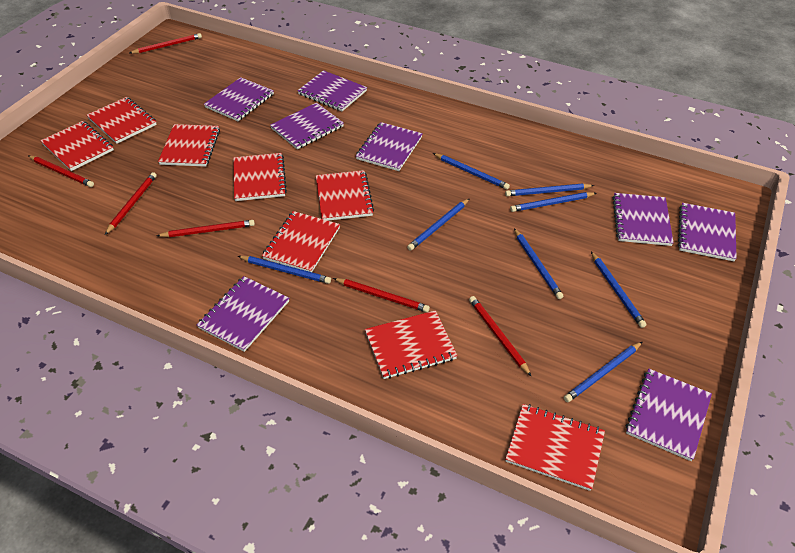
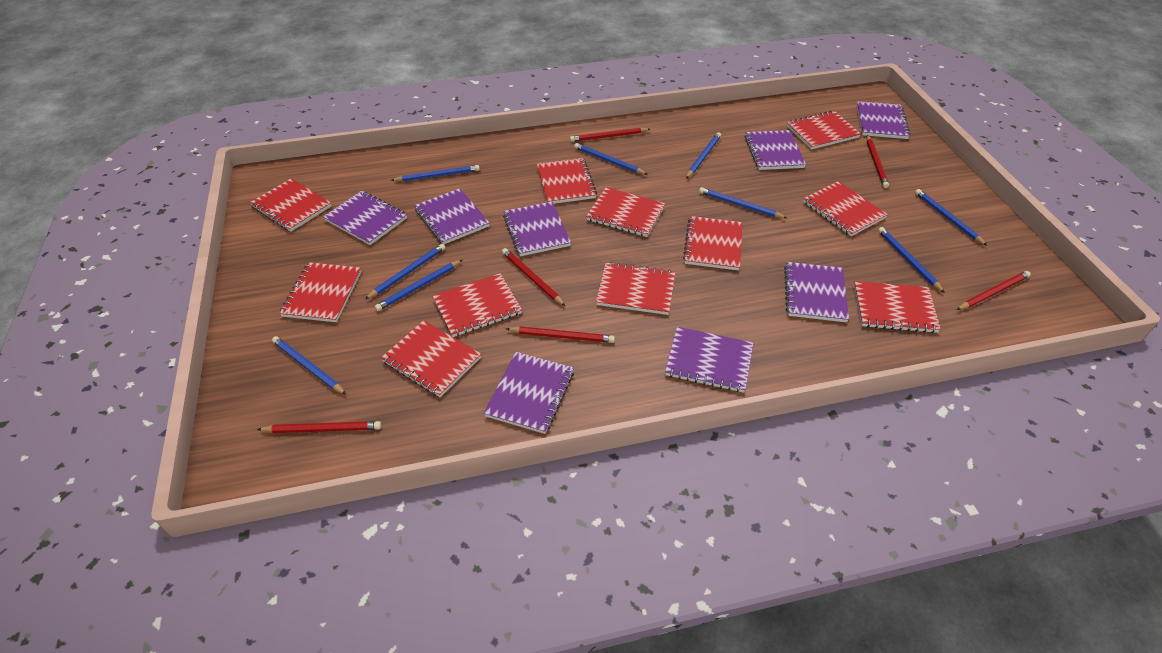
blue pencil: 8 -> 9
red notebook: 8 -> 11

